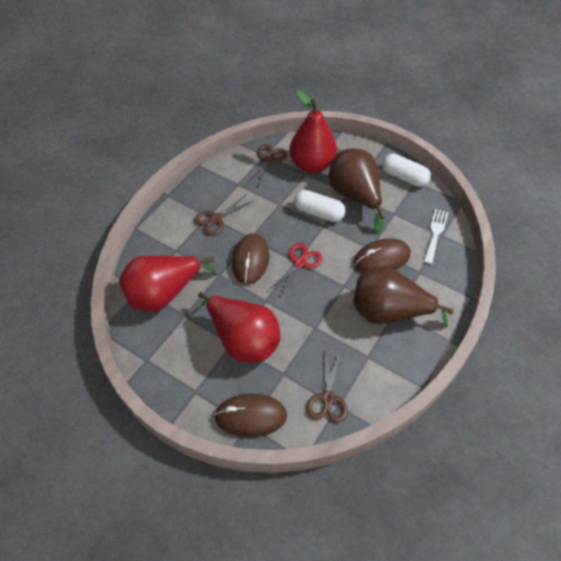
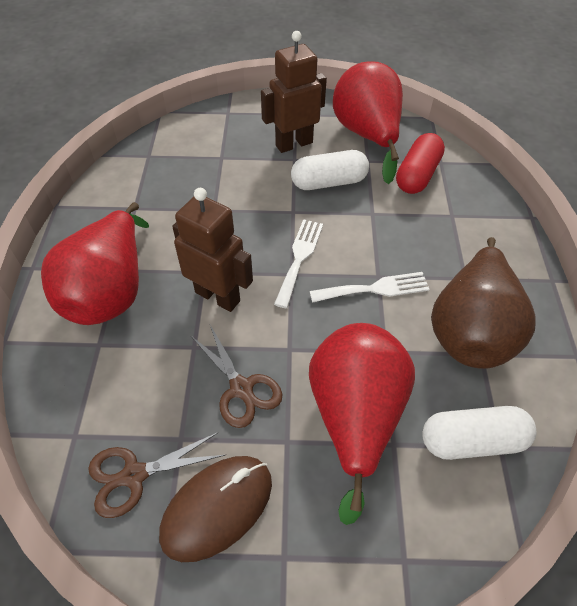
brown mouse: 3 -> 1
brown pear: 2 -> 1
brown robot: 0 -> 2
brown scissors: 3 -> 2
red capsule: 0 -> 1
red scissors: 1 -> 0
white fork: 1 -> 2

